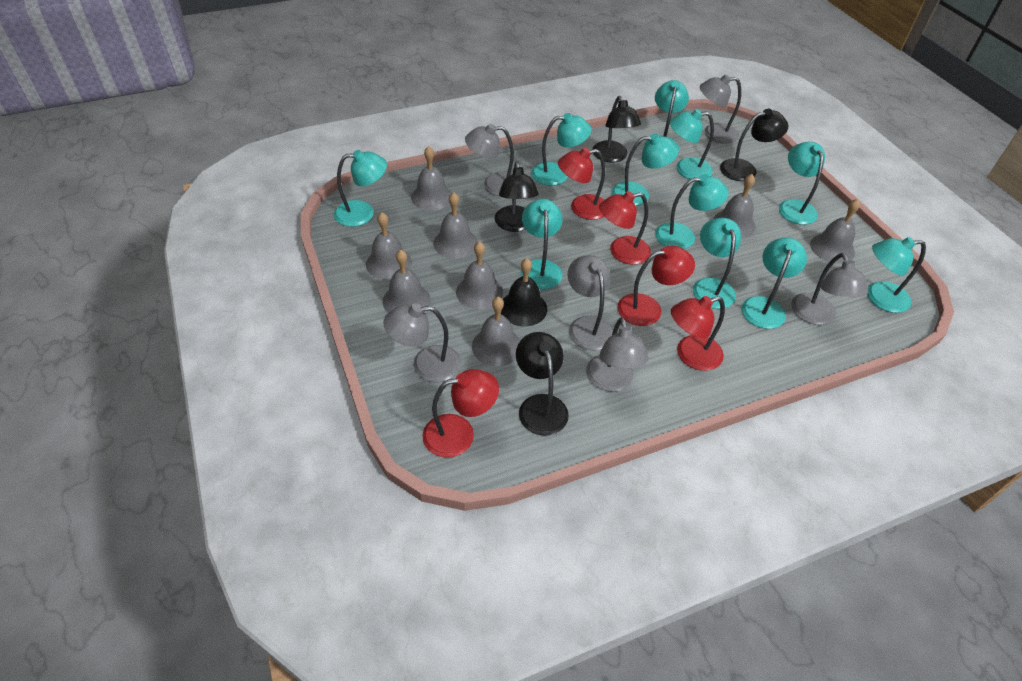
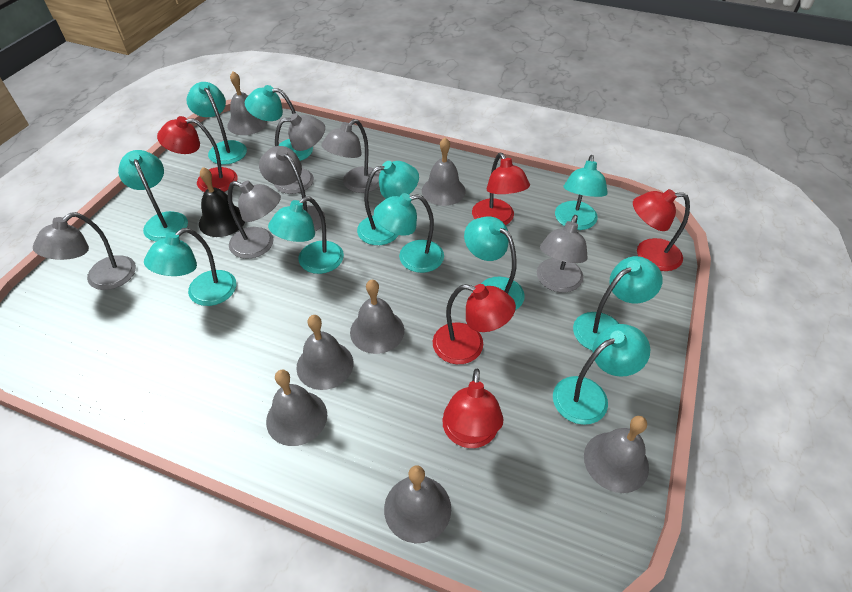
black lamp: 4 -> 0
grey bell: 8 -> 7

